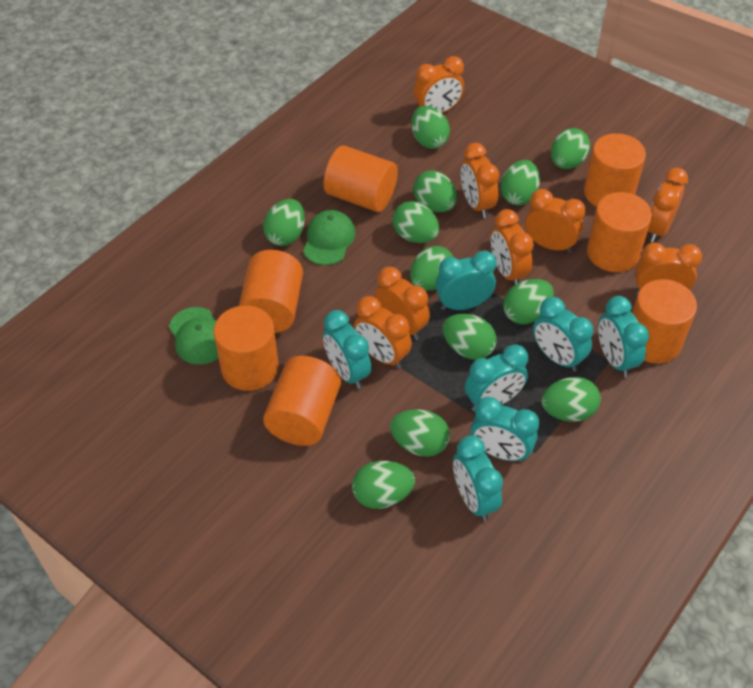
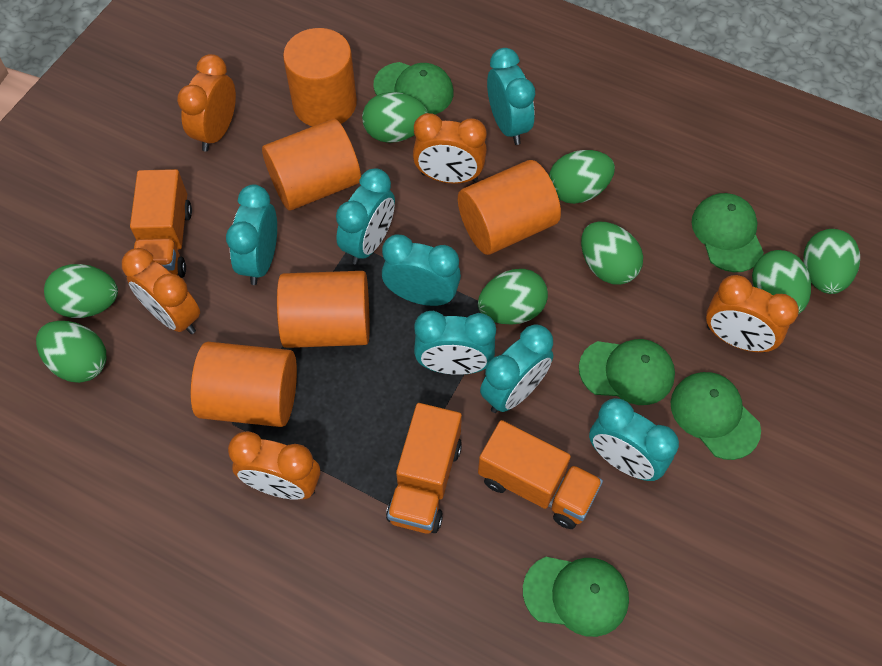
green cap: 2 -> 5
green egg: 12 -> 8
orange clock: 8 -> 5
orange cylinder: 7 -> 5
orange truck: 0 -> 3

